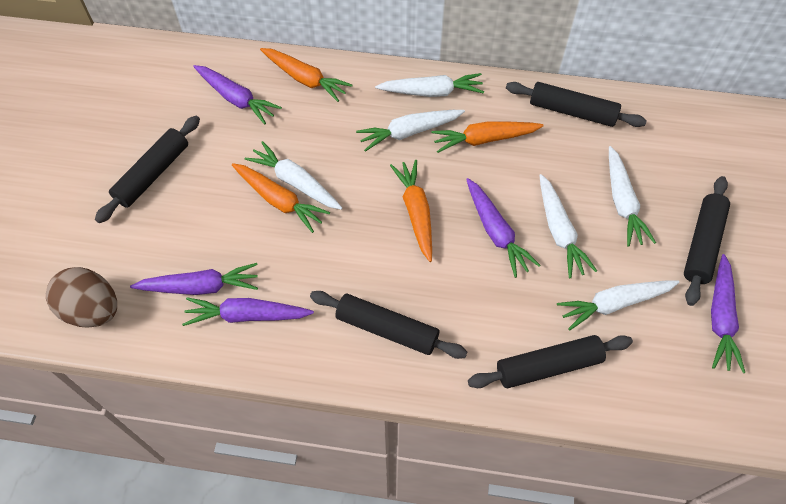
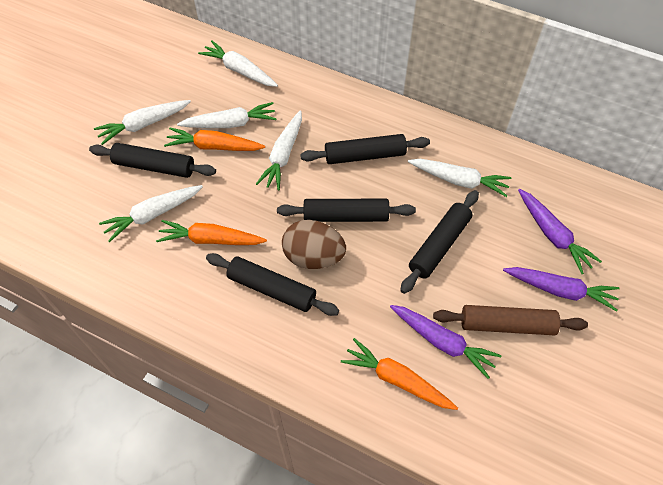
brown rolling pin: 0 -> 1
orange carrot: 4 -> 3
purple carrot: 5 -> 3

